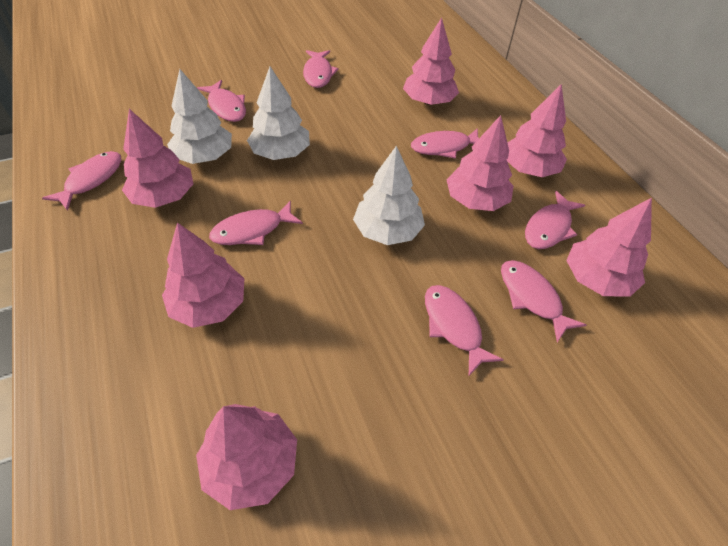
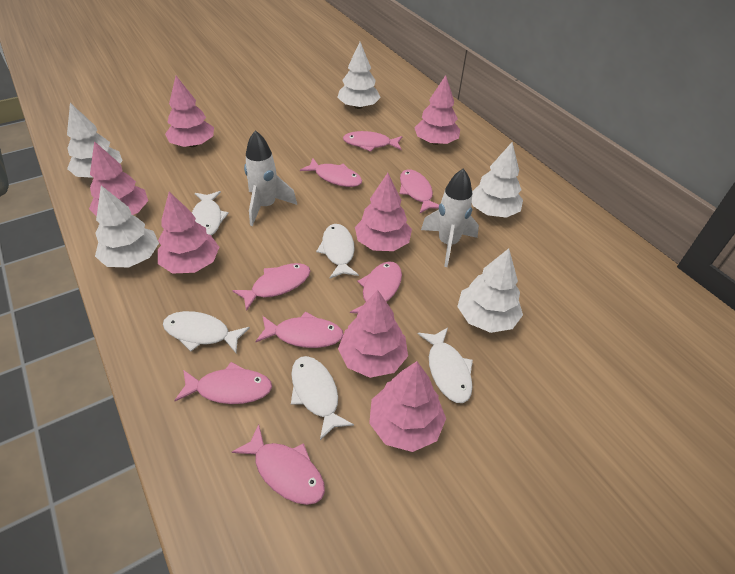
white fish: 0 -> 5
white rocket: 0 -> 2
white tree: 3 -> 5

